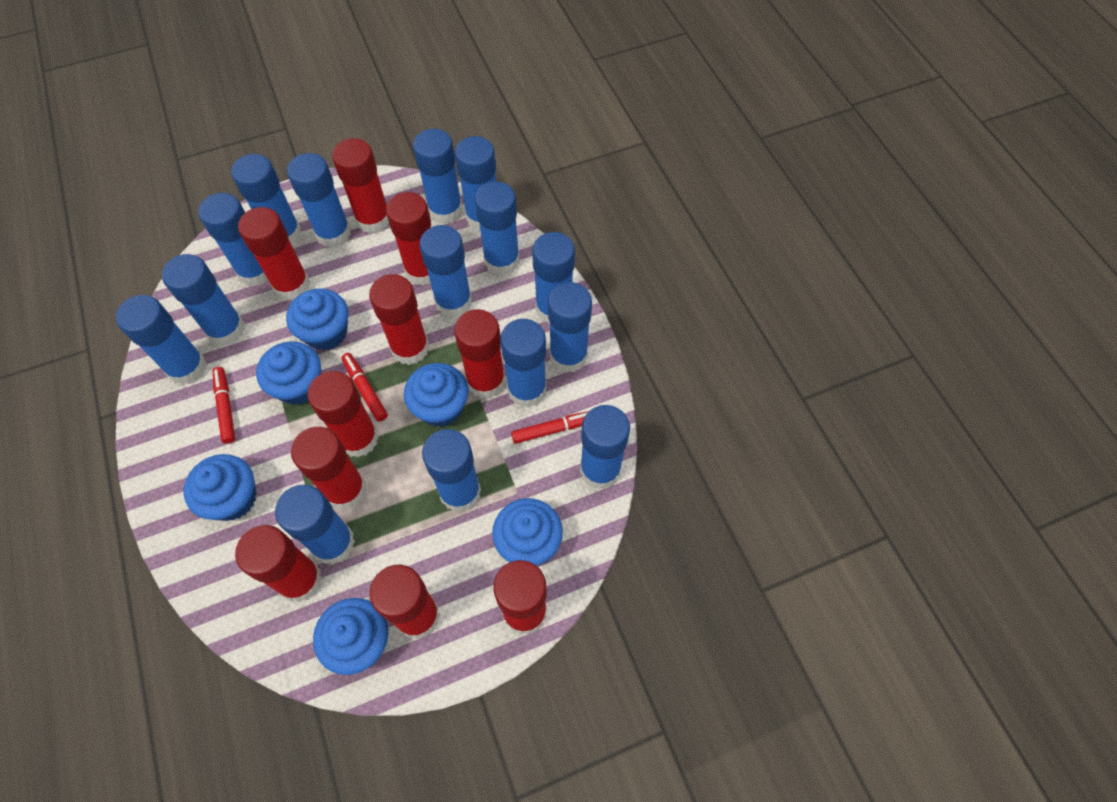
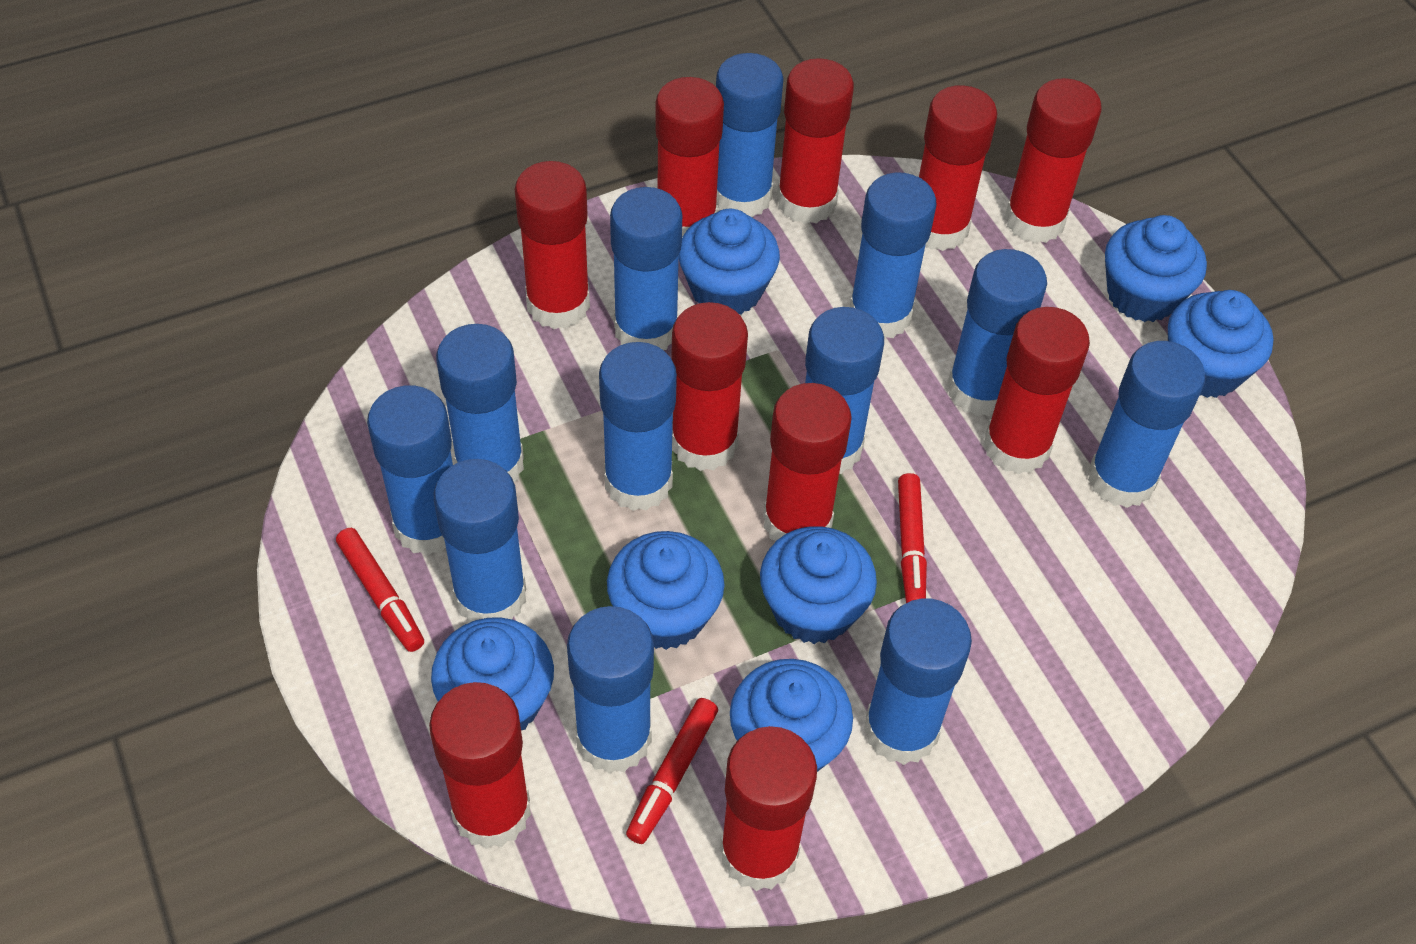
blue cupcake: 6 -> 7
blue glue stick: 15 -> 12

